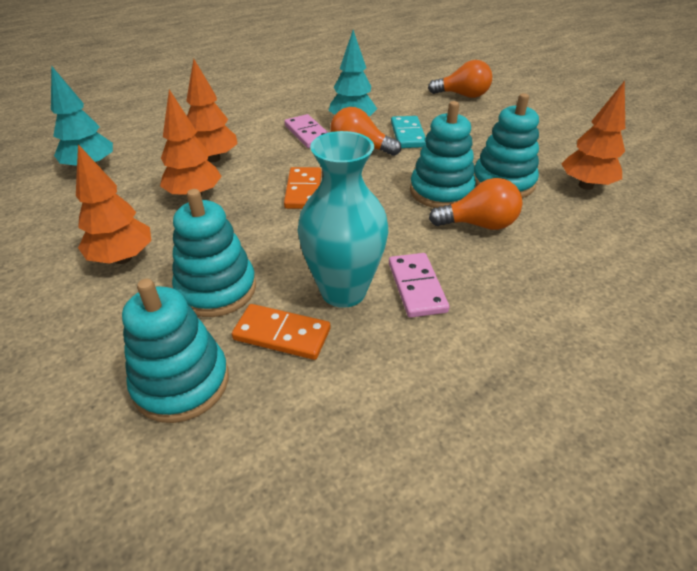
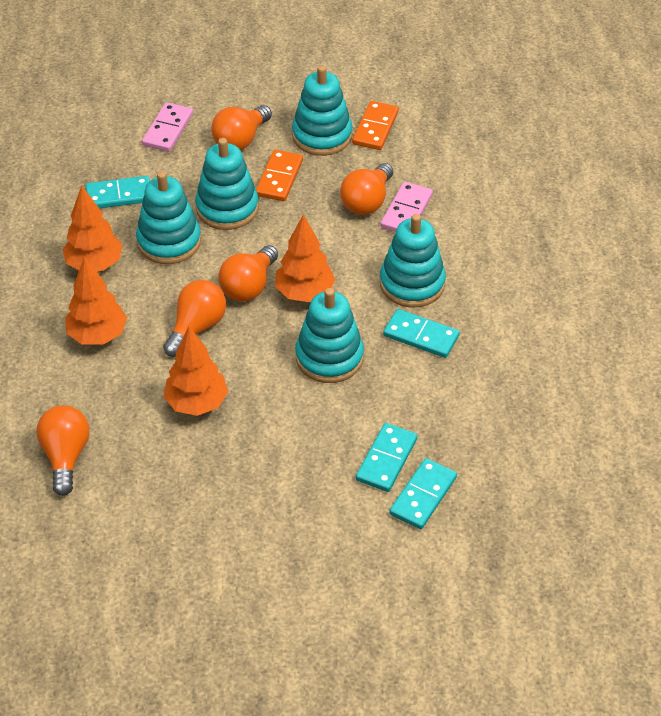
orange light bulb: 3 -> 5
turquoise domino: 1 -> 4
turquoise stacking toy: 4 -> 5
turquoise tree: 2 -> 0
turquoise vase: 1 -> 0

